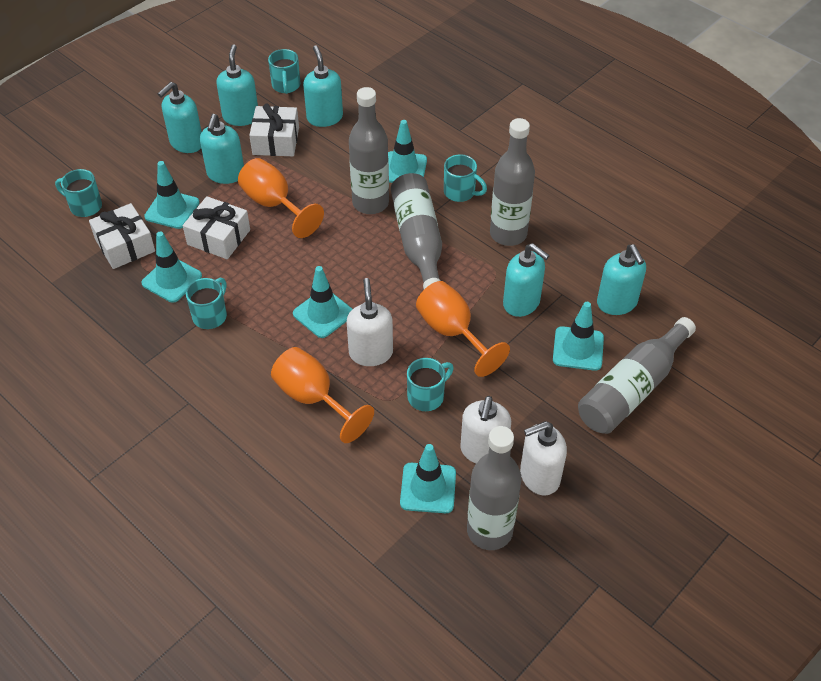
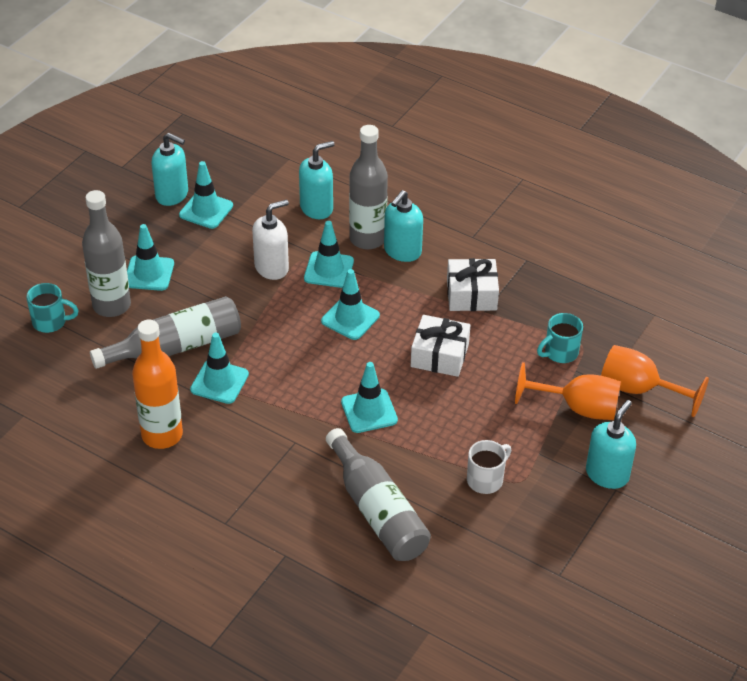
grey bottle: 5 -> 4
orange bottle: 0 -> 1
orange goblet: 3 -> 2
turquoise mug: 5 -> 2
turquoise soap dispenser: 6 -> 4
white gift: 3 -> 2
white mug: 0 -> 1
white soap dispenser: 3 -> 1

